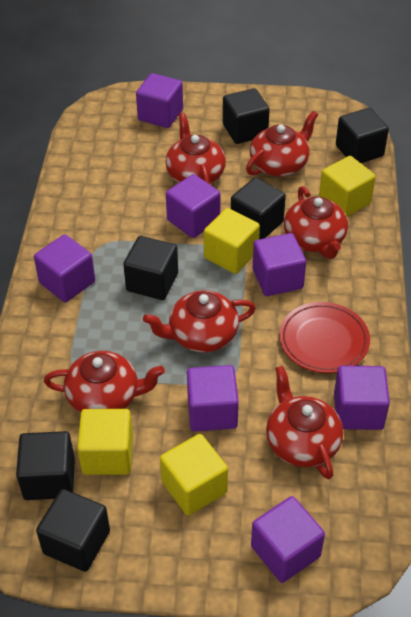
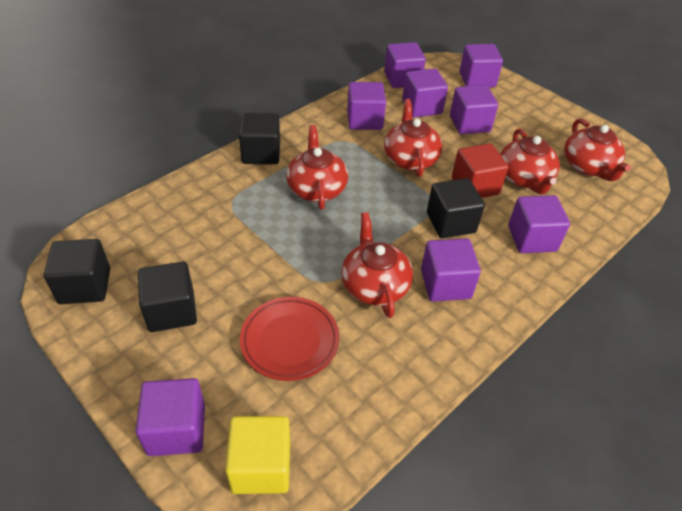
black cube: 6 -> 4
purple cube: 7 -> 8
red cube: 0 -> 1
red teapot: 6 -> 5
yellow cube: 4 -> 1

